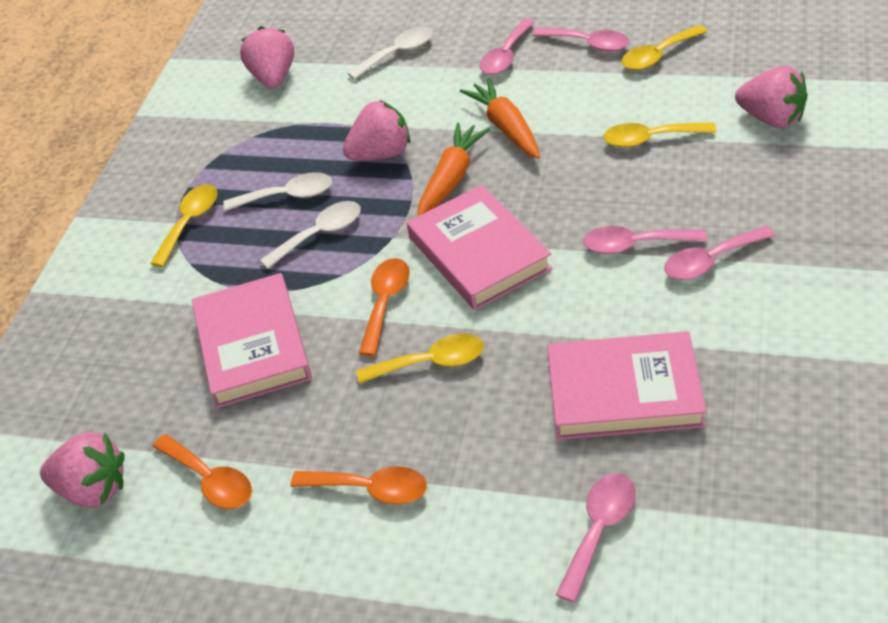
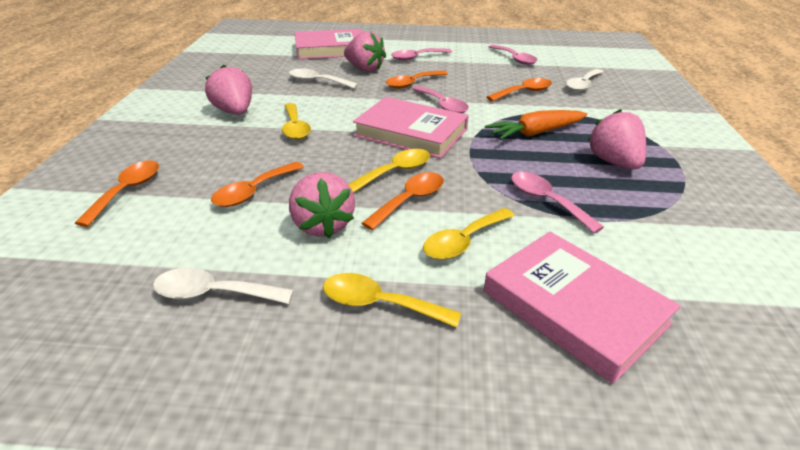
orange carrot: 2 -> 1
orange spoon: 3 -> 5
pink spoon: 5 -> 4

